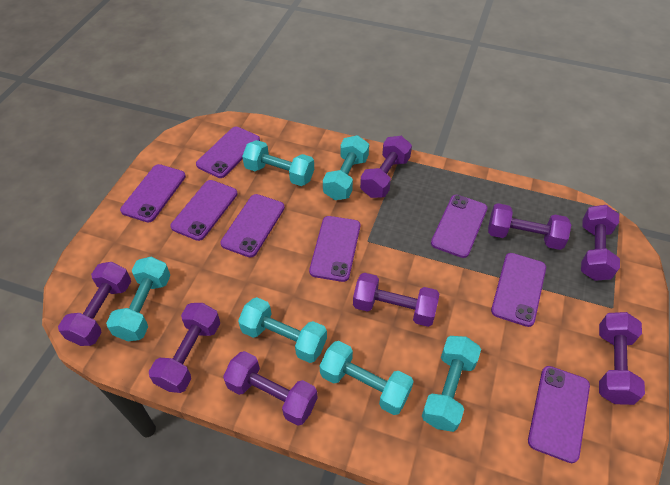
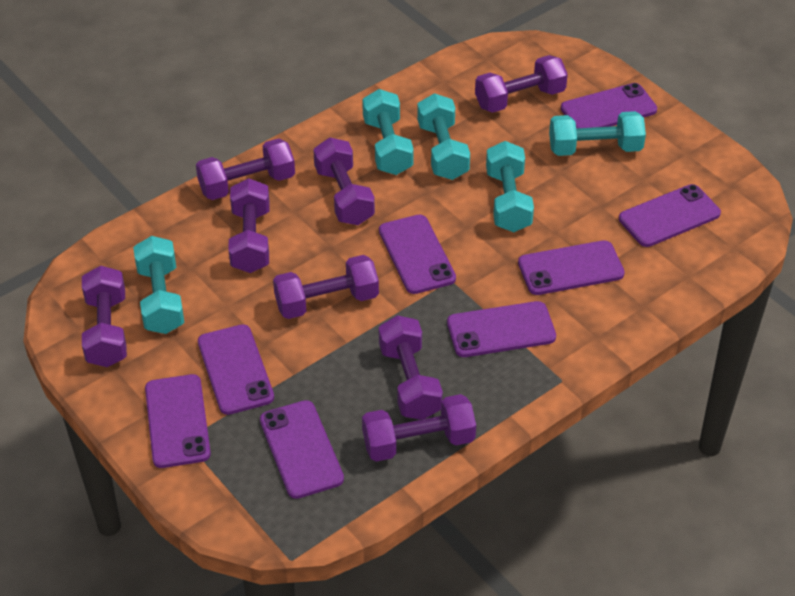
turquoise dumbbell: 6 -> 5

